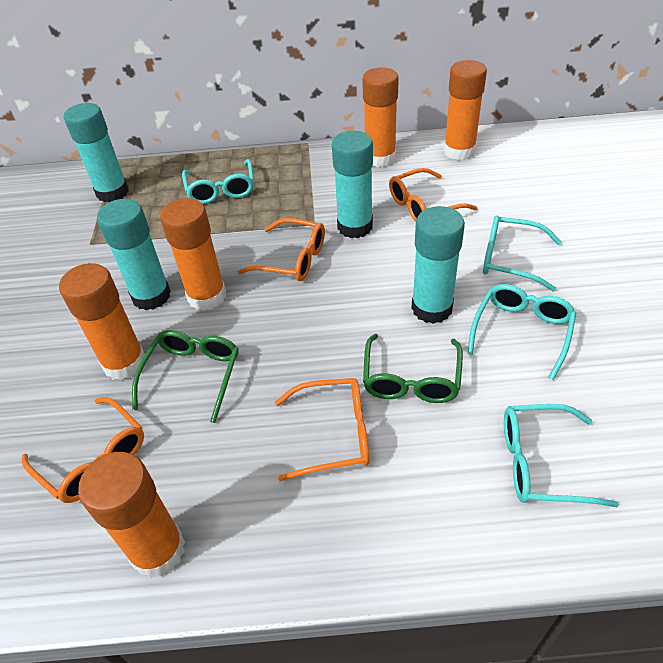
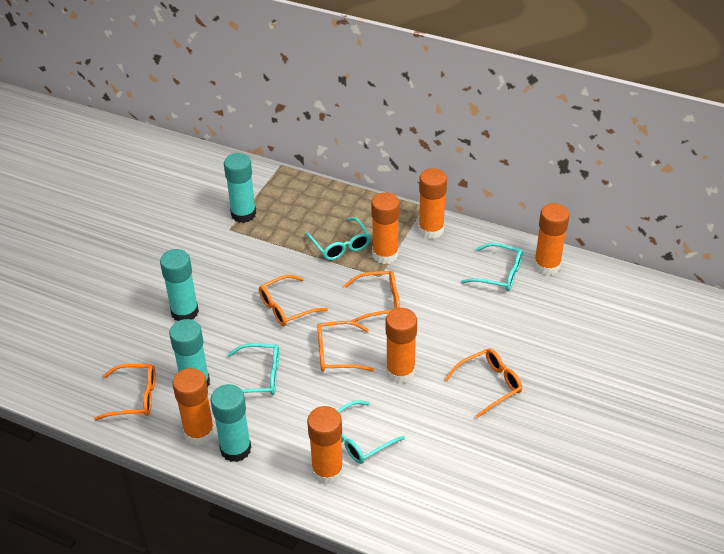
green glasses: 2 -> 0
orange glasses: 4 -> 5
orange glue stick: 5 -> 6

